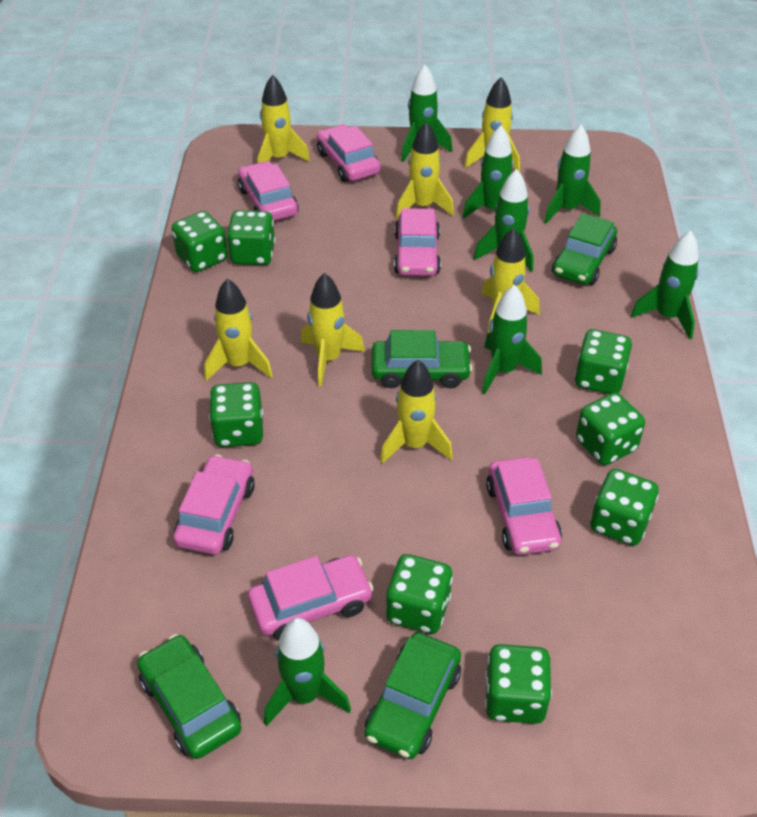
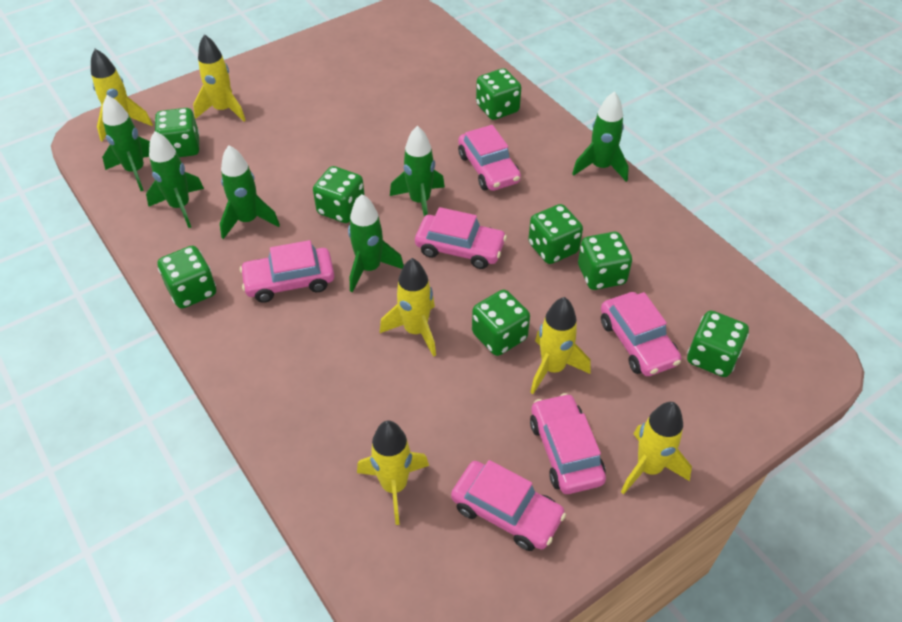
green car: 4 -> 0
green rocket: 7 -> 6
yellow rocket: 7 -> 6

